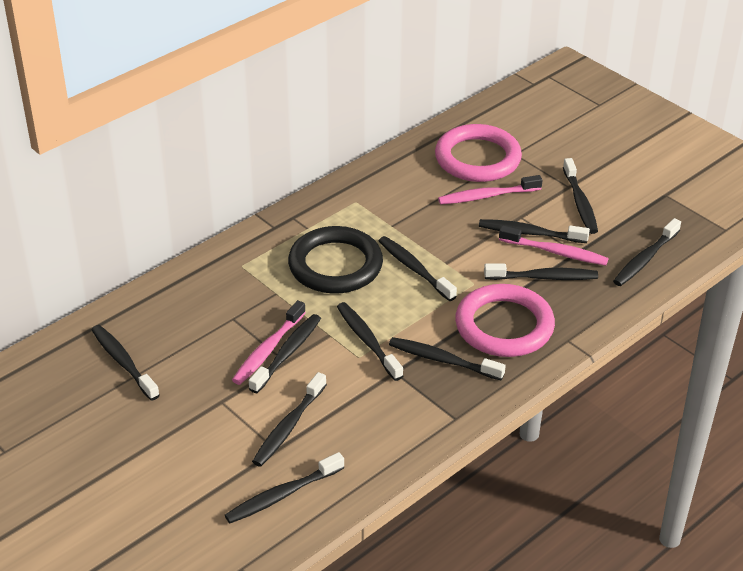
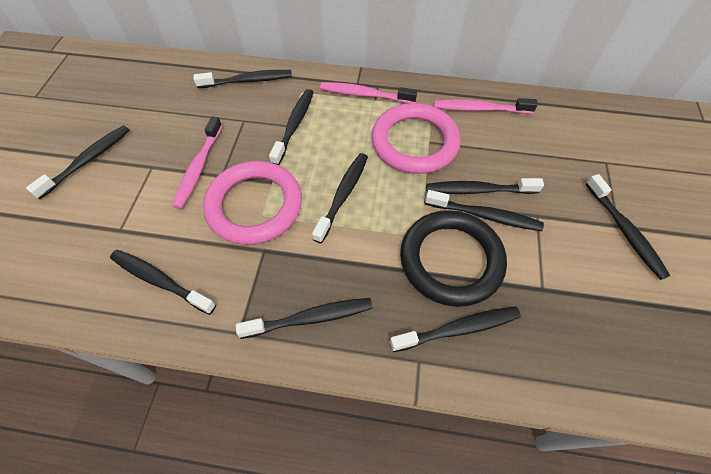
black toothbrush: 11 -> 10

